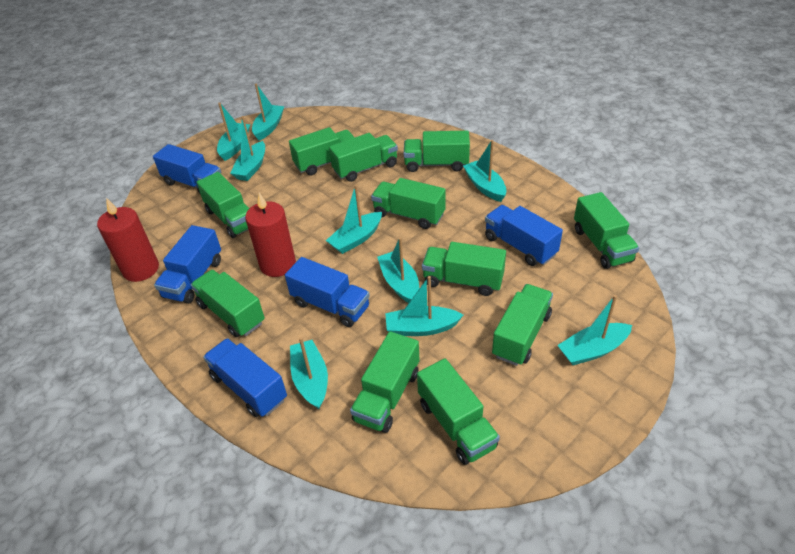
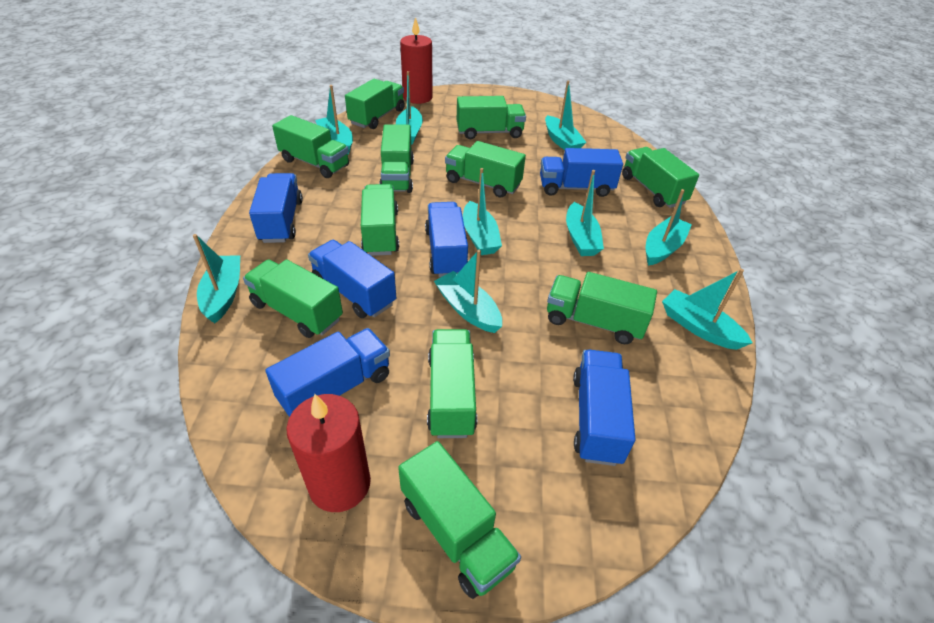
blue truck: 5 -> 6

